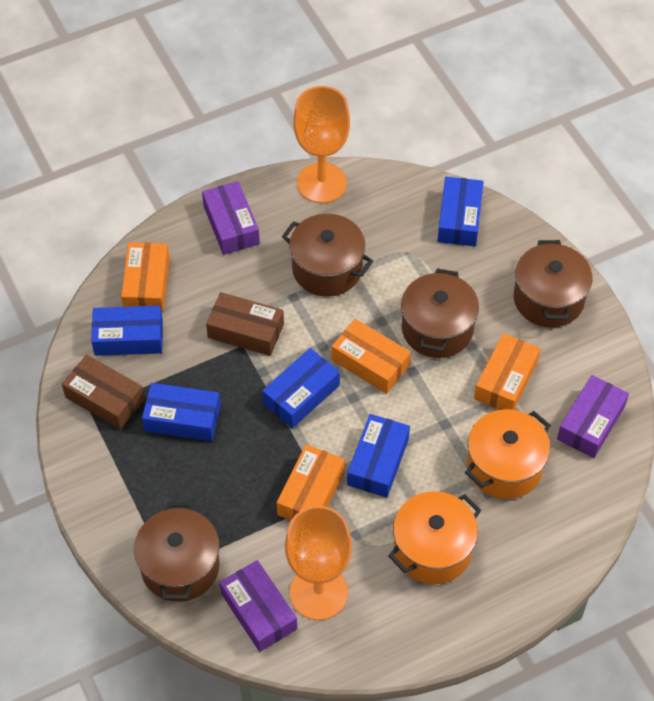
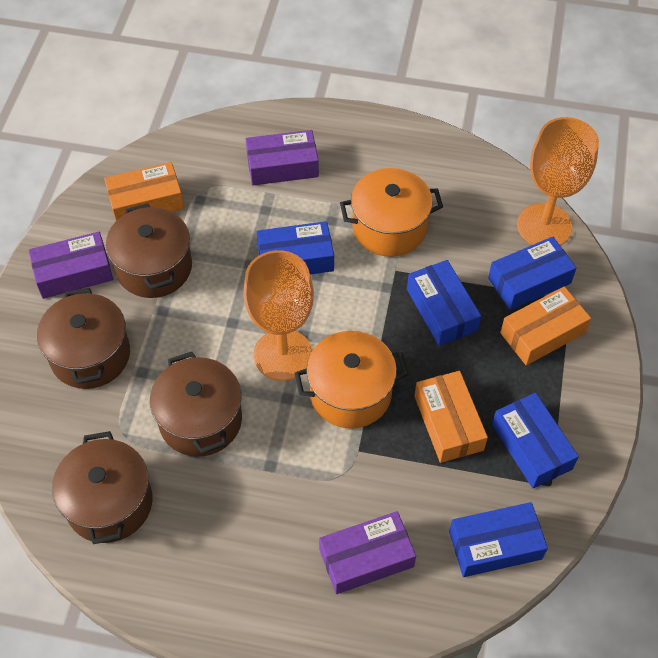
brown box: 2 -> 0
orange box: 4 -> 3

